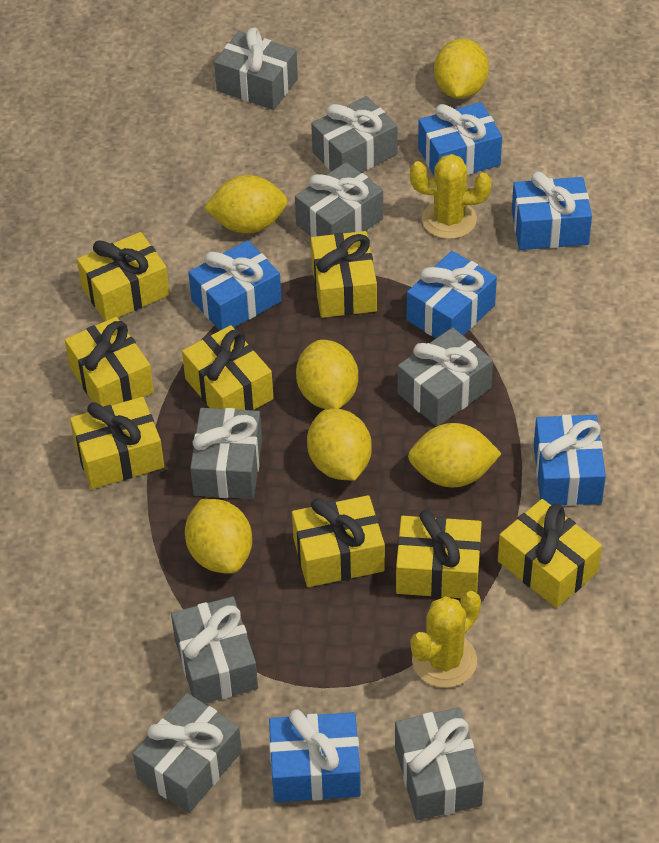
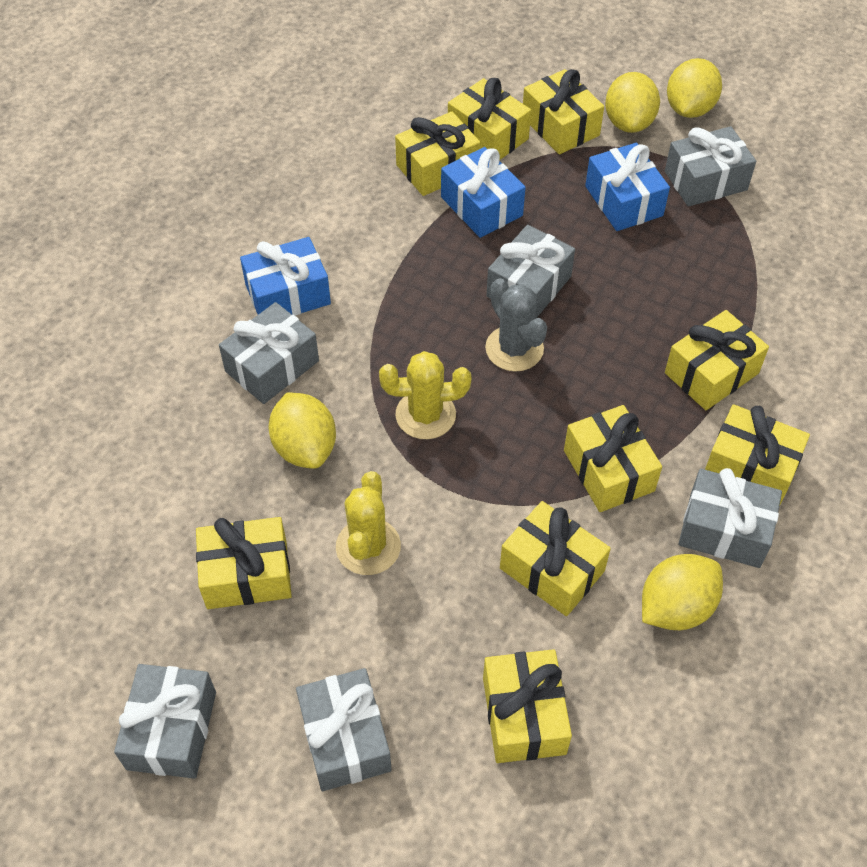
blue gift: 6 -> 3
grey cactus: 0 -> 1
grey gift: 8 -> 6
yellow gift: 8 -> 9
yellow lemon: 6 -> 4

